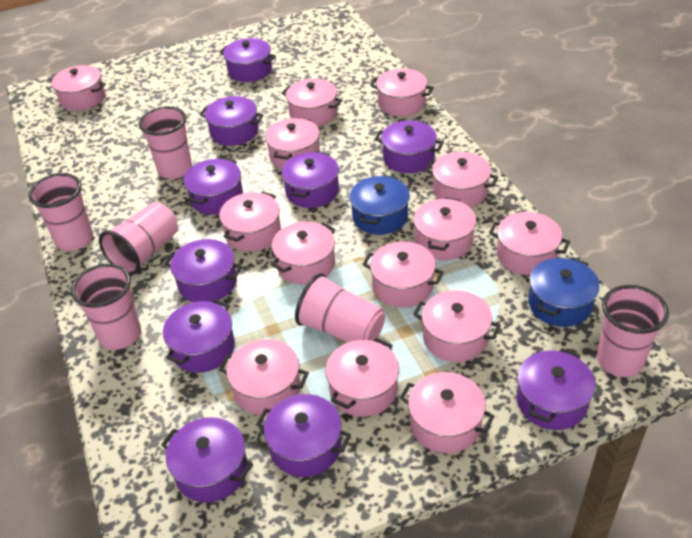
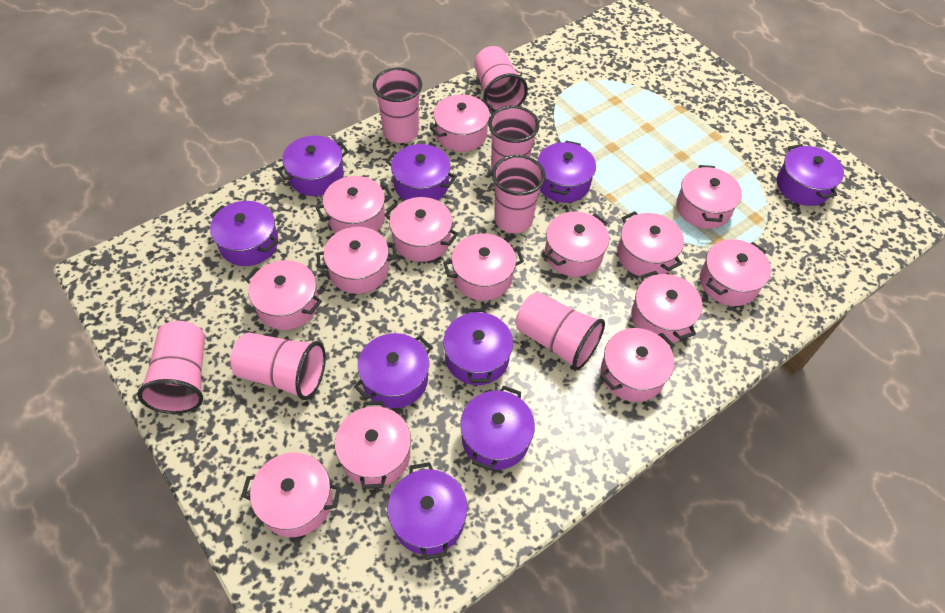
blue pot: 2 -> 0
pink cup: 6 -> 7
purple pot: 10 -> 9

